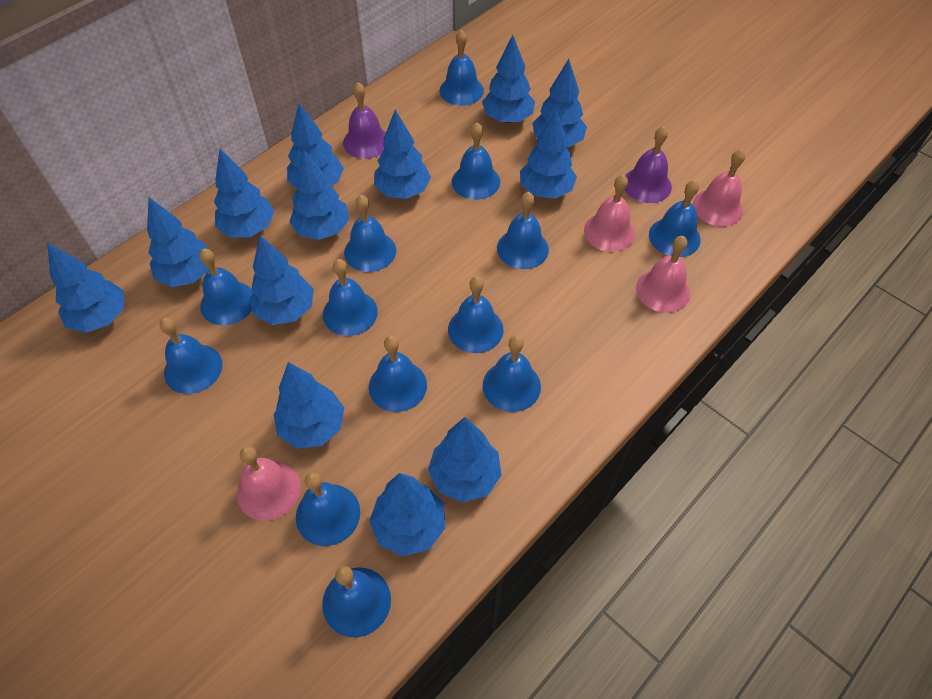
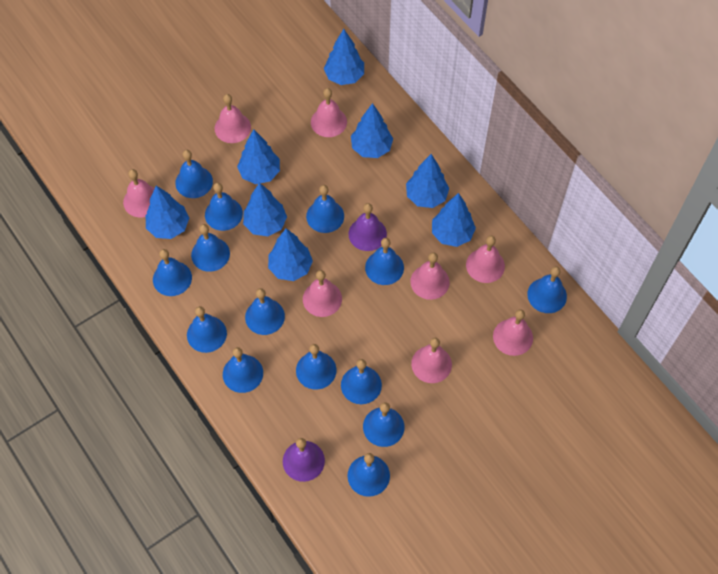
blue bell: 13 -> 14
blue tree: 13 -> 8
pink bell: 4 -> 8

